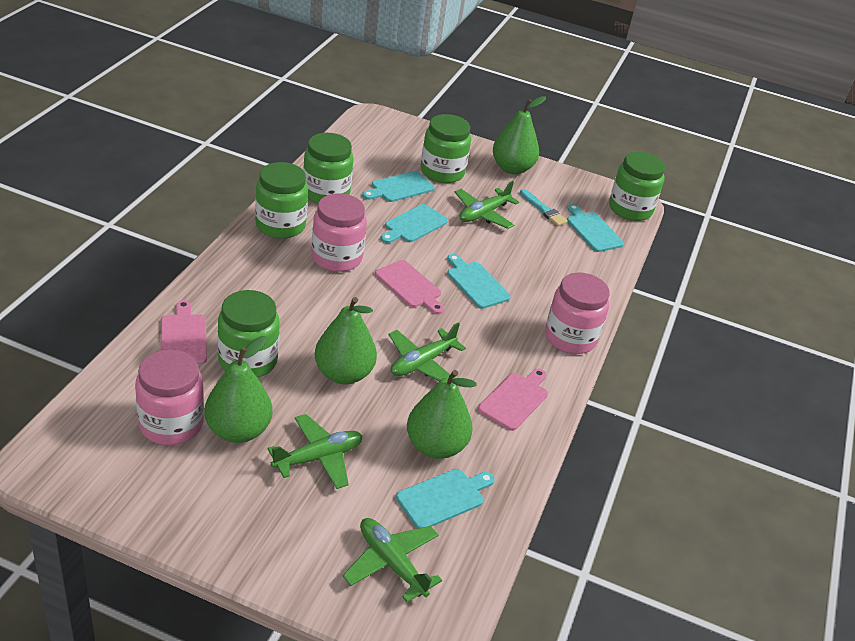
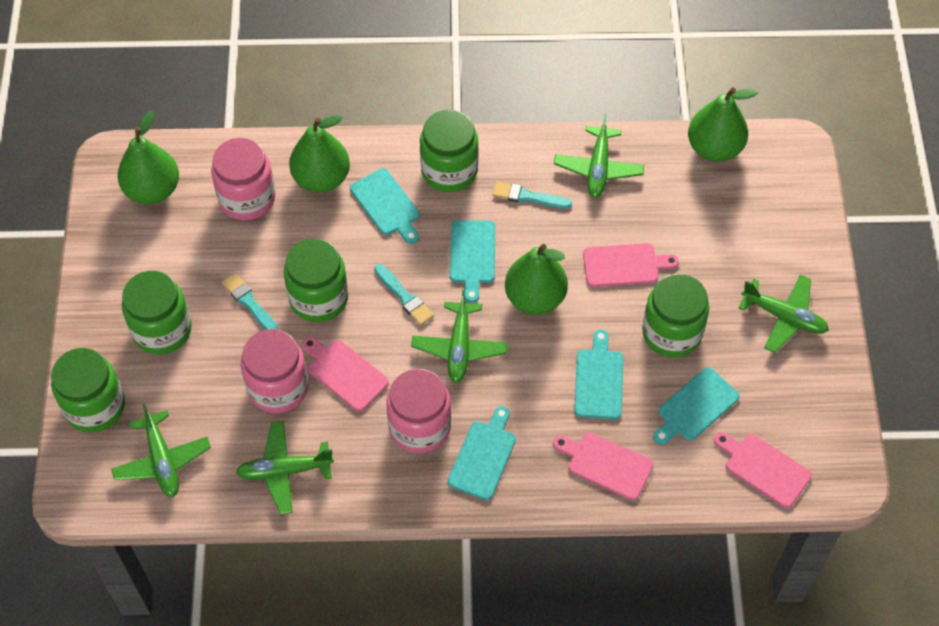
green plane: 4 -> 5
pink cutting board: 3 -> 4
turquoise brush: 1 -> 3

